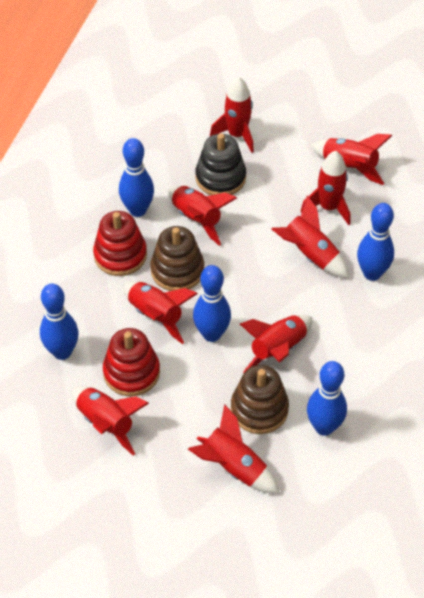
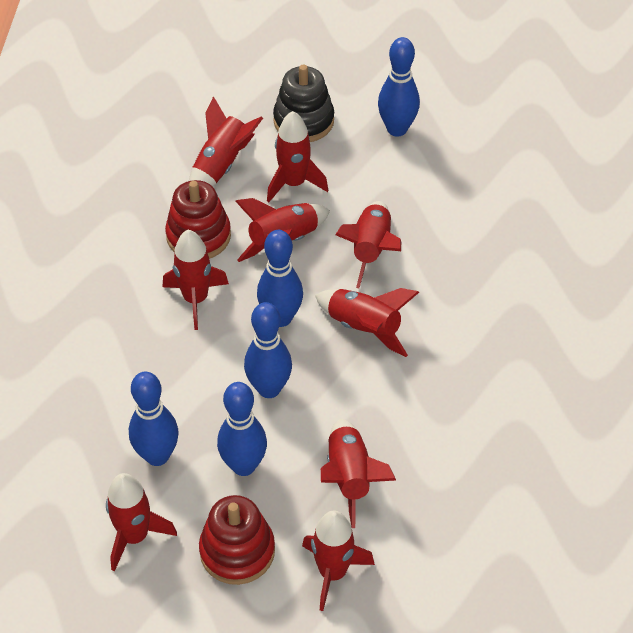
brown stacking toy: 2 -> 0

